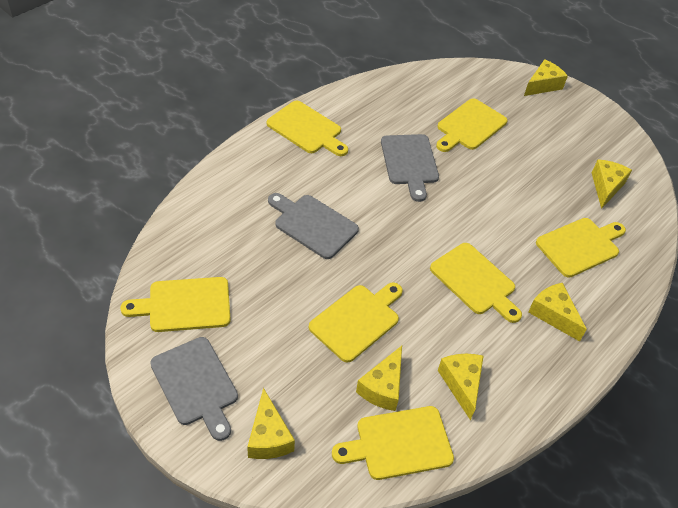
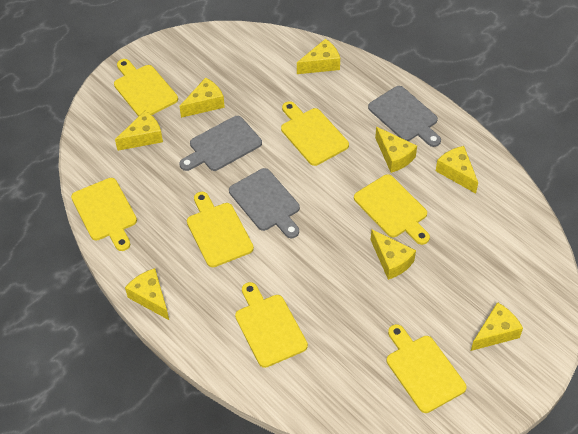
yellow cheese: 6 -> 8

